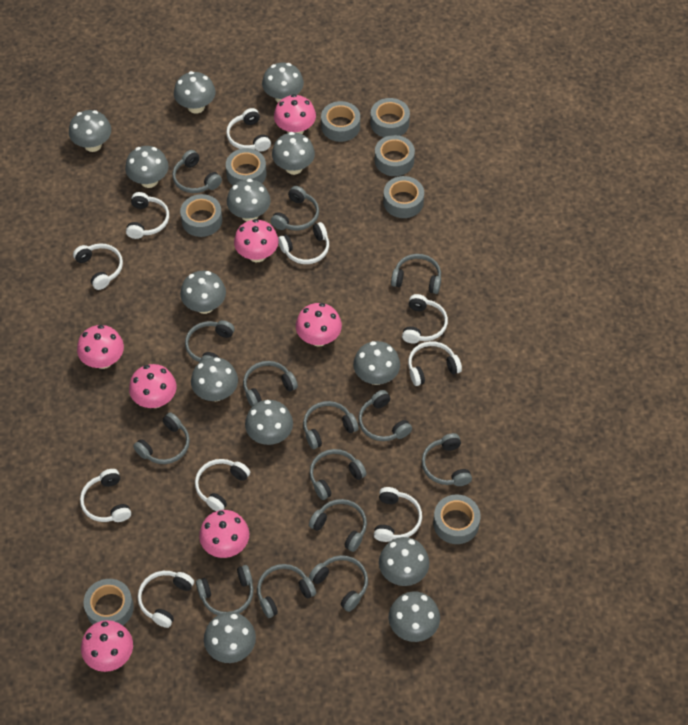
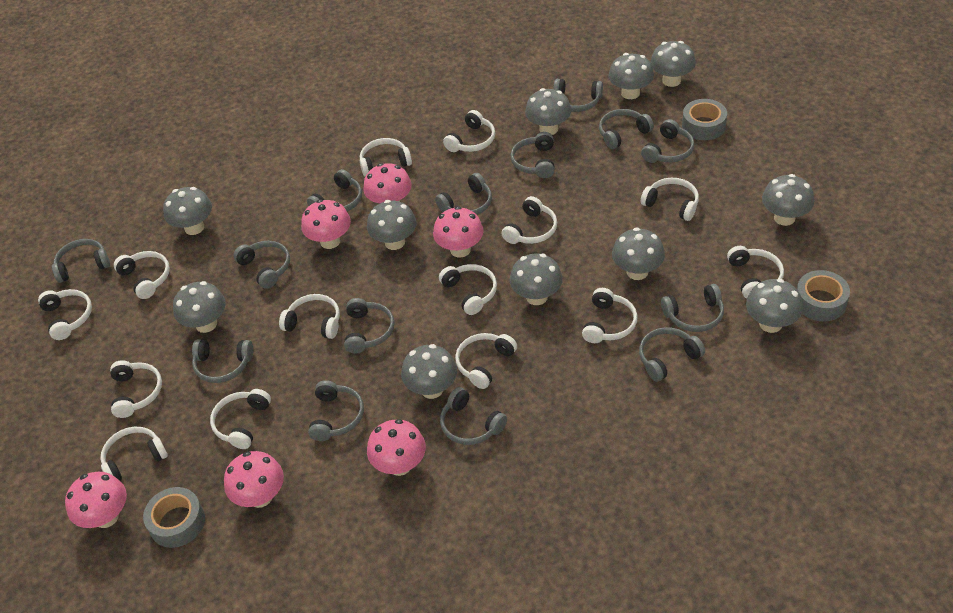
grey mushroom: 13 -> 11
grey tape: 8 -> 3
pink mushroom: 7 -> 6
white headphones: 10 -> 14

